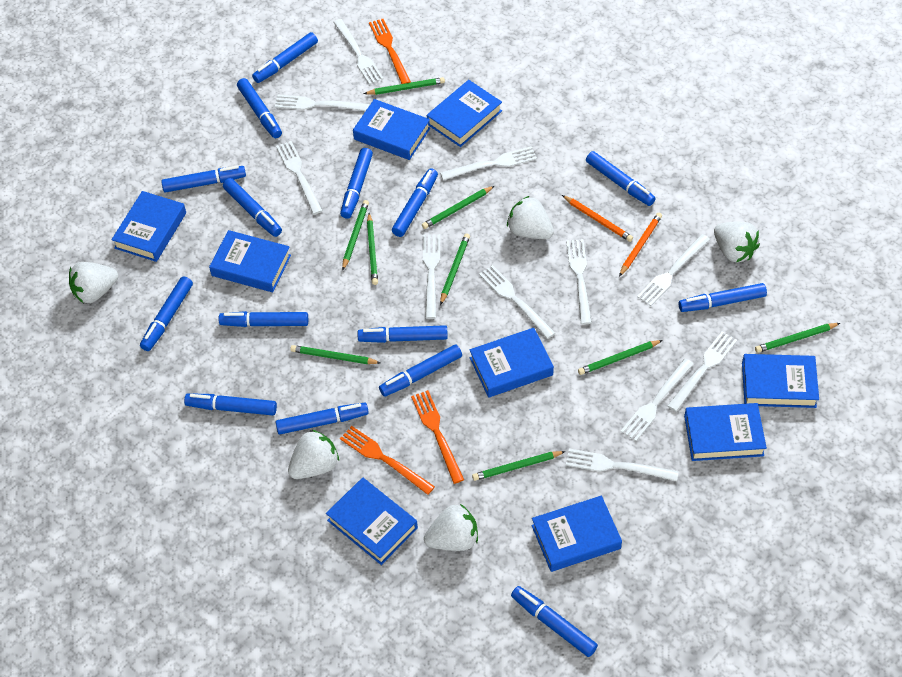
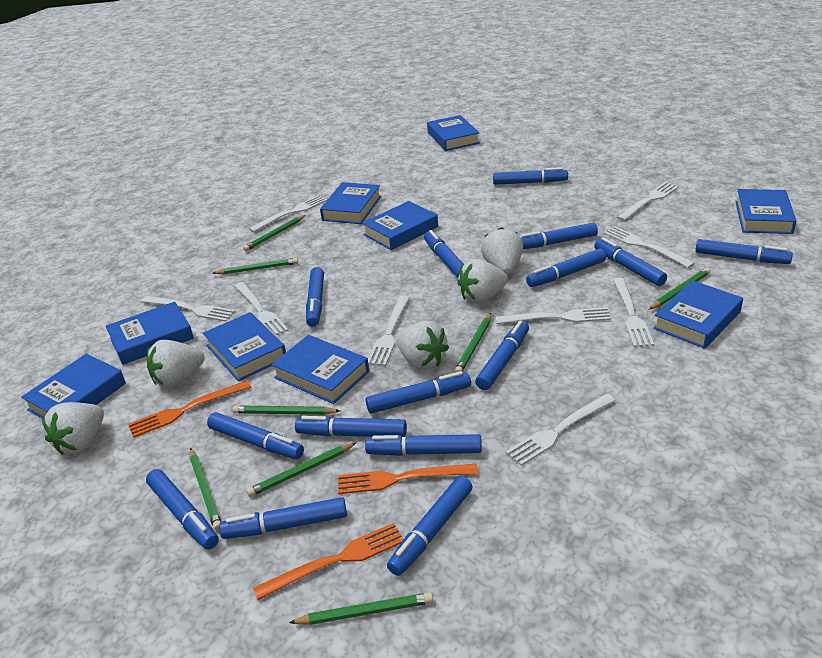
green pencil: 9 -> 8
orange pencil: 2 -> 0
white fork: 11 -> 9

